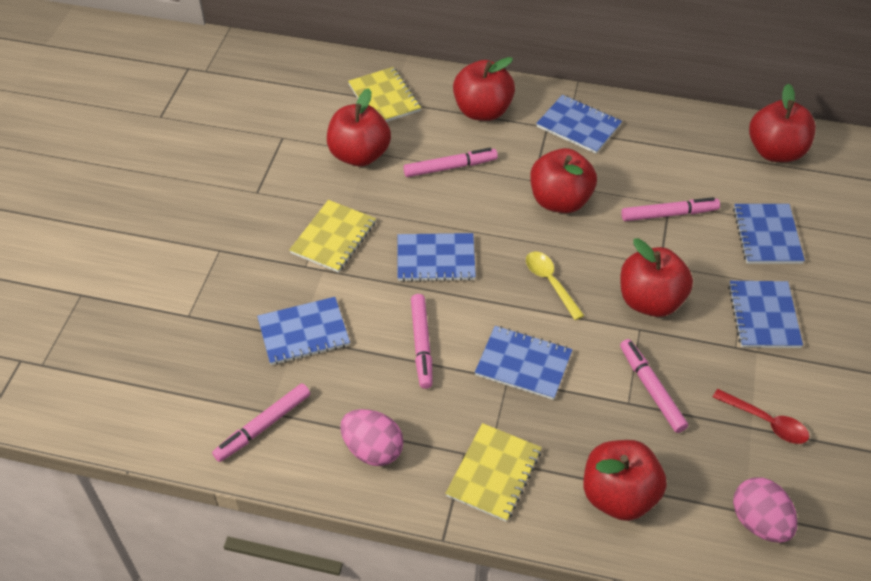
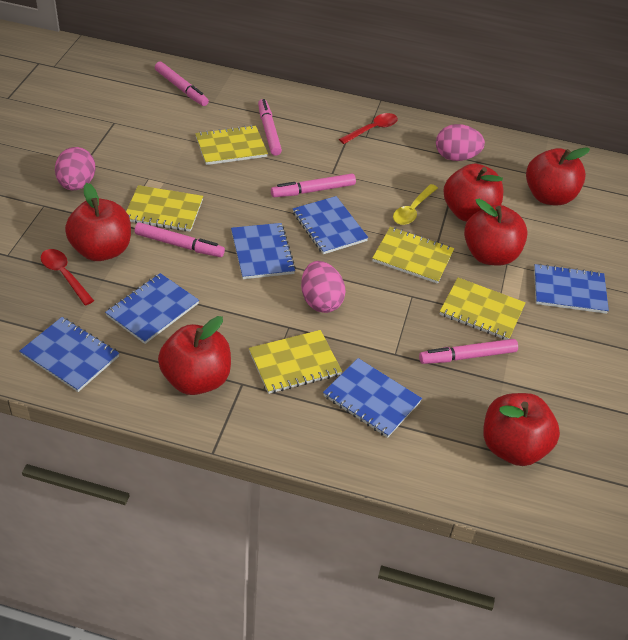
pink egg: 2 -> 3
red spoon: 1 -> 2
yellow notebook: 3 -> 5

